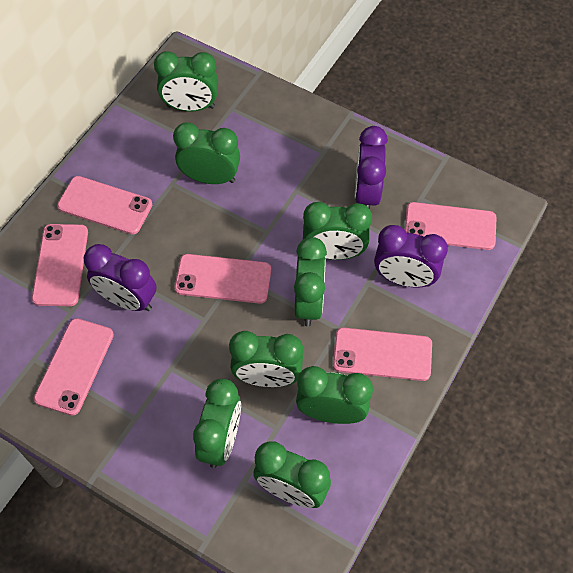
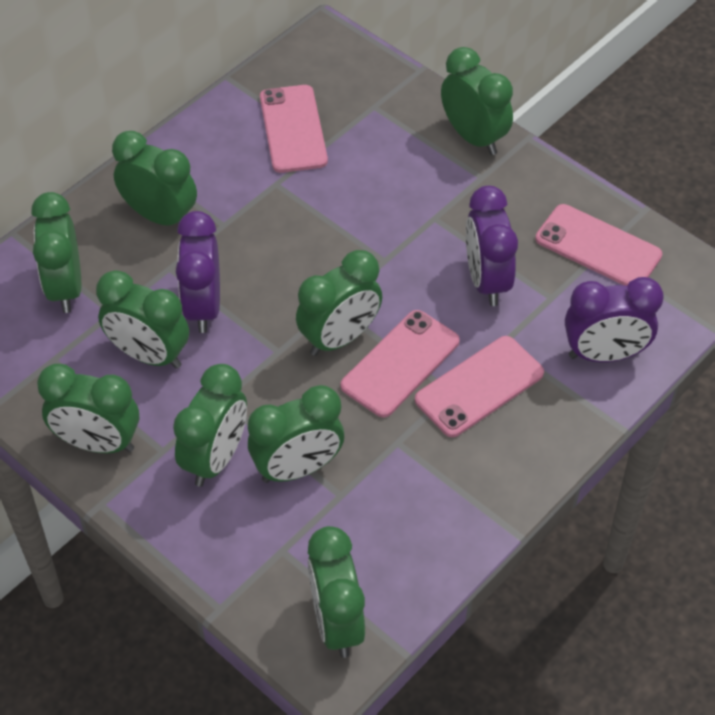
green clock: 8 -> 9
pink phone: 6 -> 4

